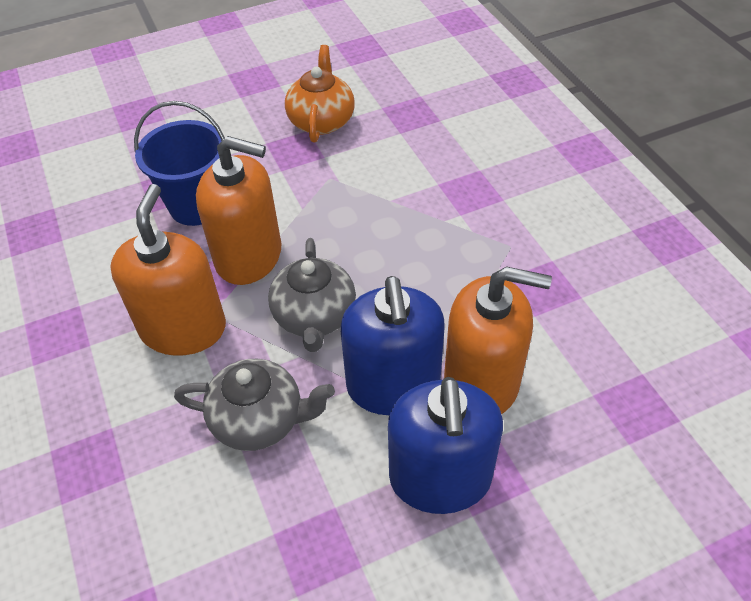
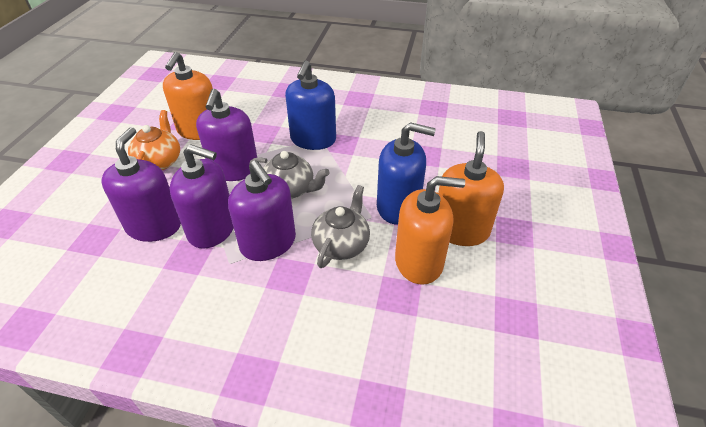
blue bucket: 1 -> 0
purple soap dispenser: 0 -> 4

